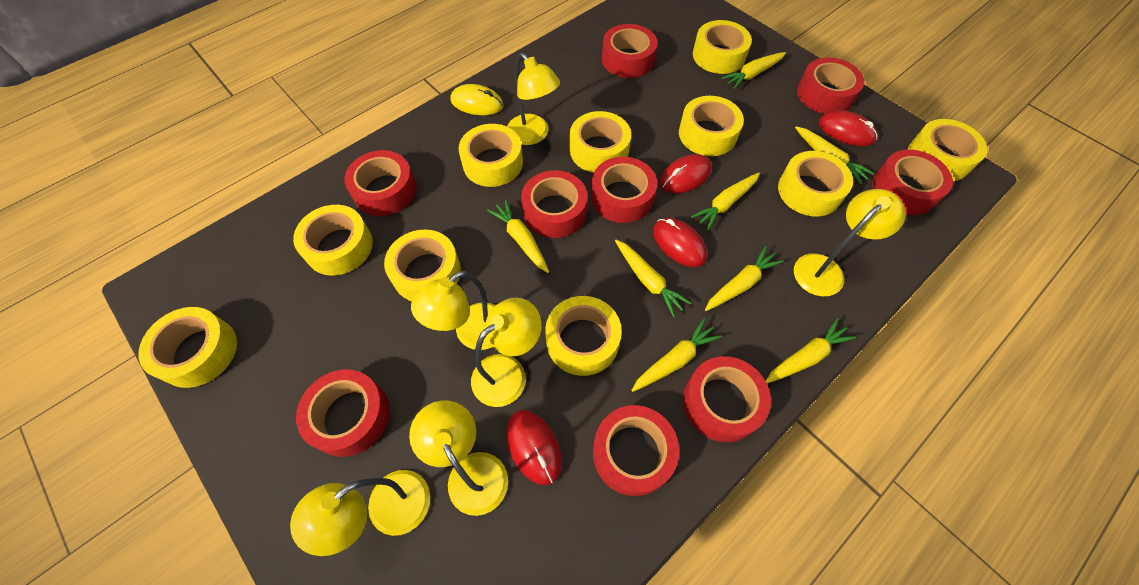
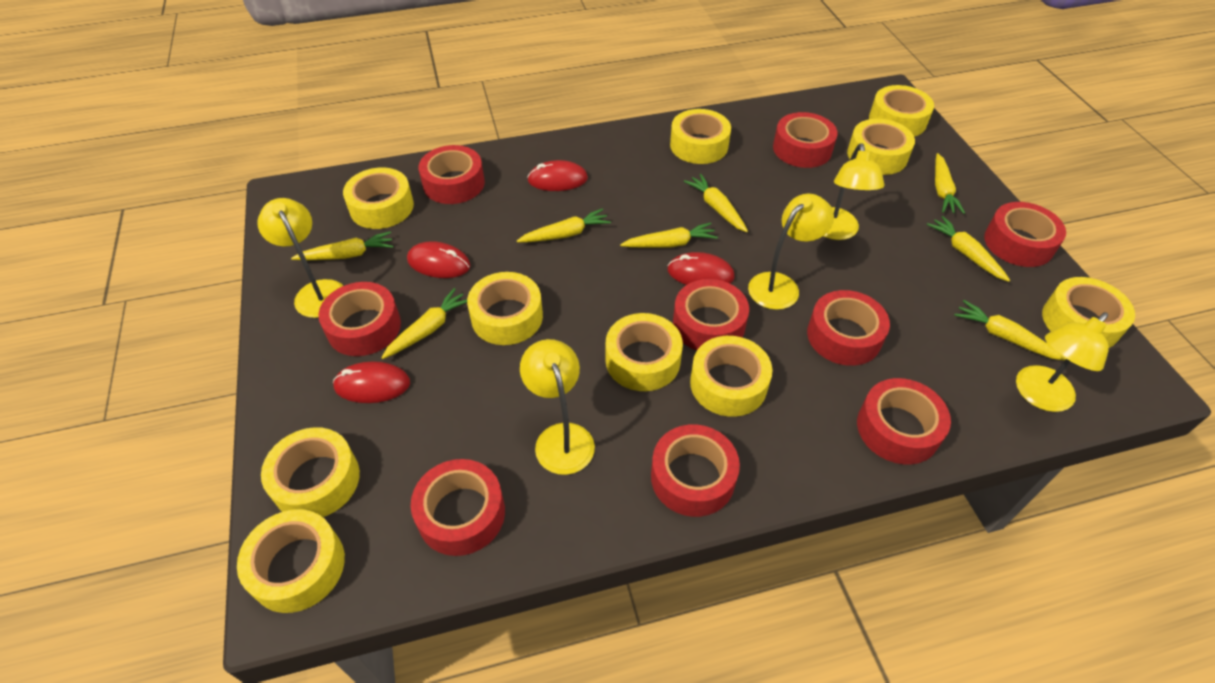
yellow lamp: 6 -> 5
yellow mouse: 1 -> 0

